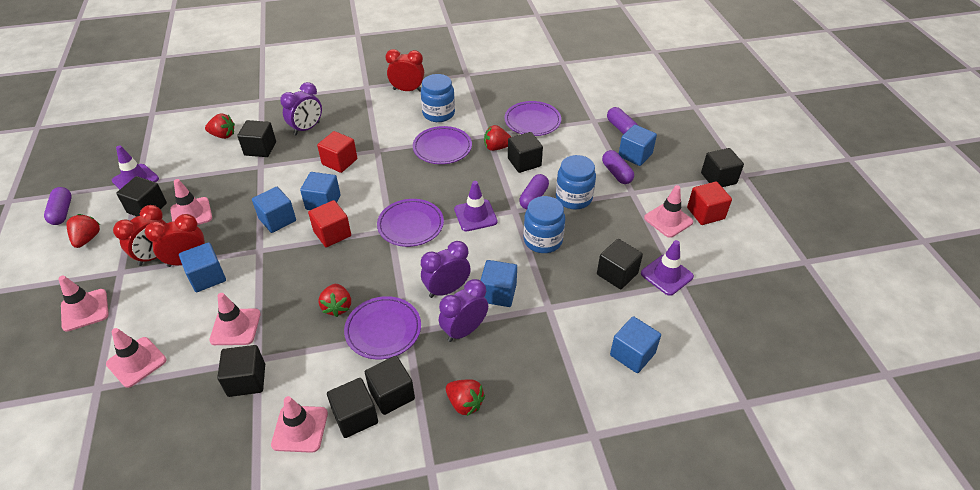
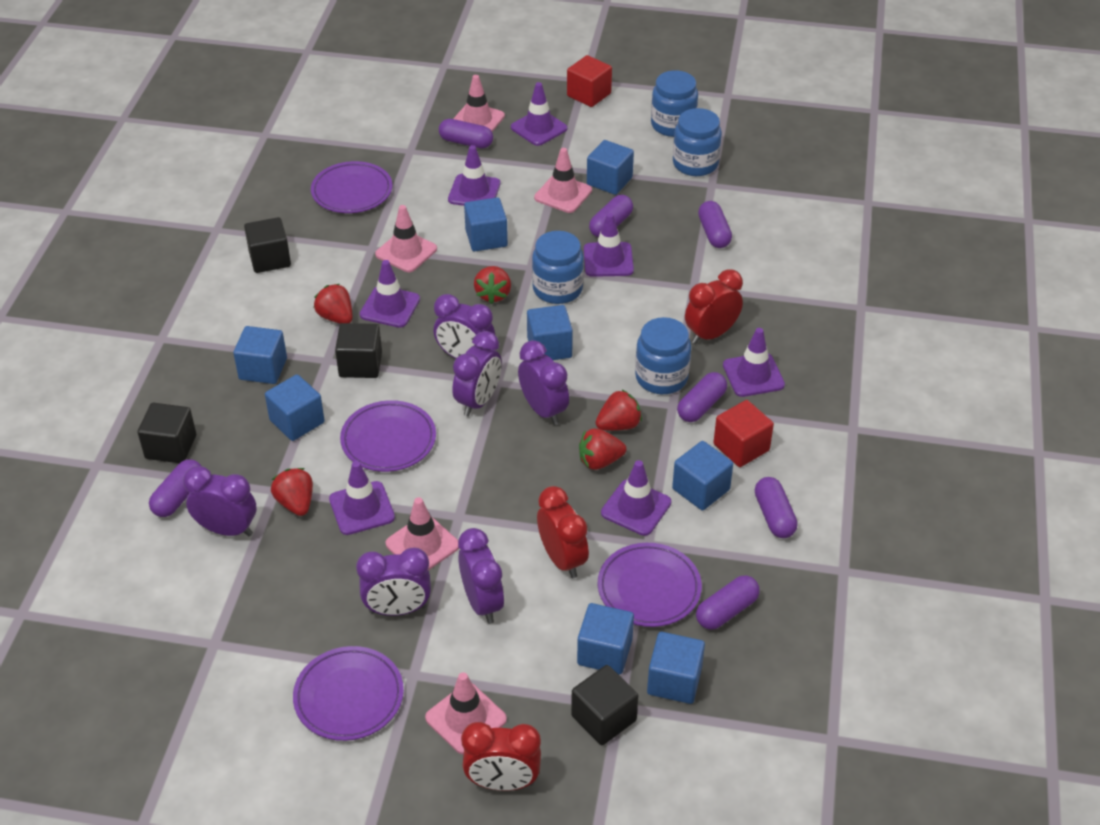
black cube: 8 -> 4
blue cube: 6 -> 8
blue jar: 3 -> 4
pink traffic cone: 6 -> 5
purple capsule: 4 -> 7
purple clock: 3 -> 6
purple traffic cone: 3 -> 7
red cube: 3 -> 2

